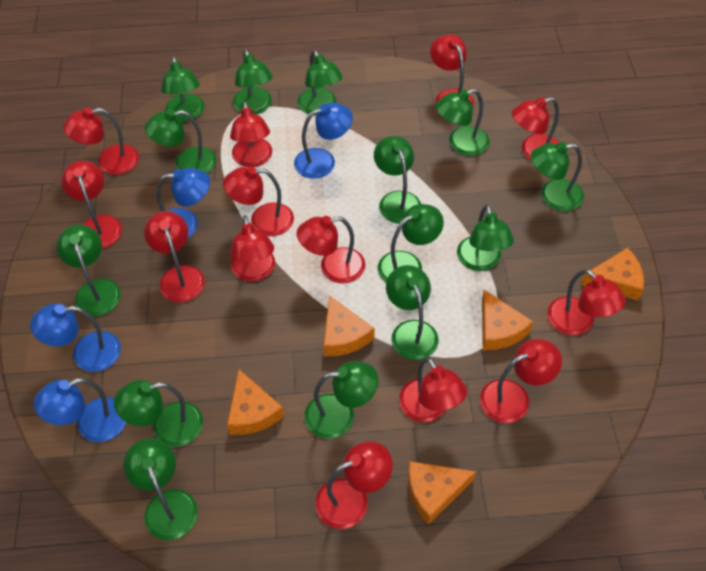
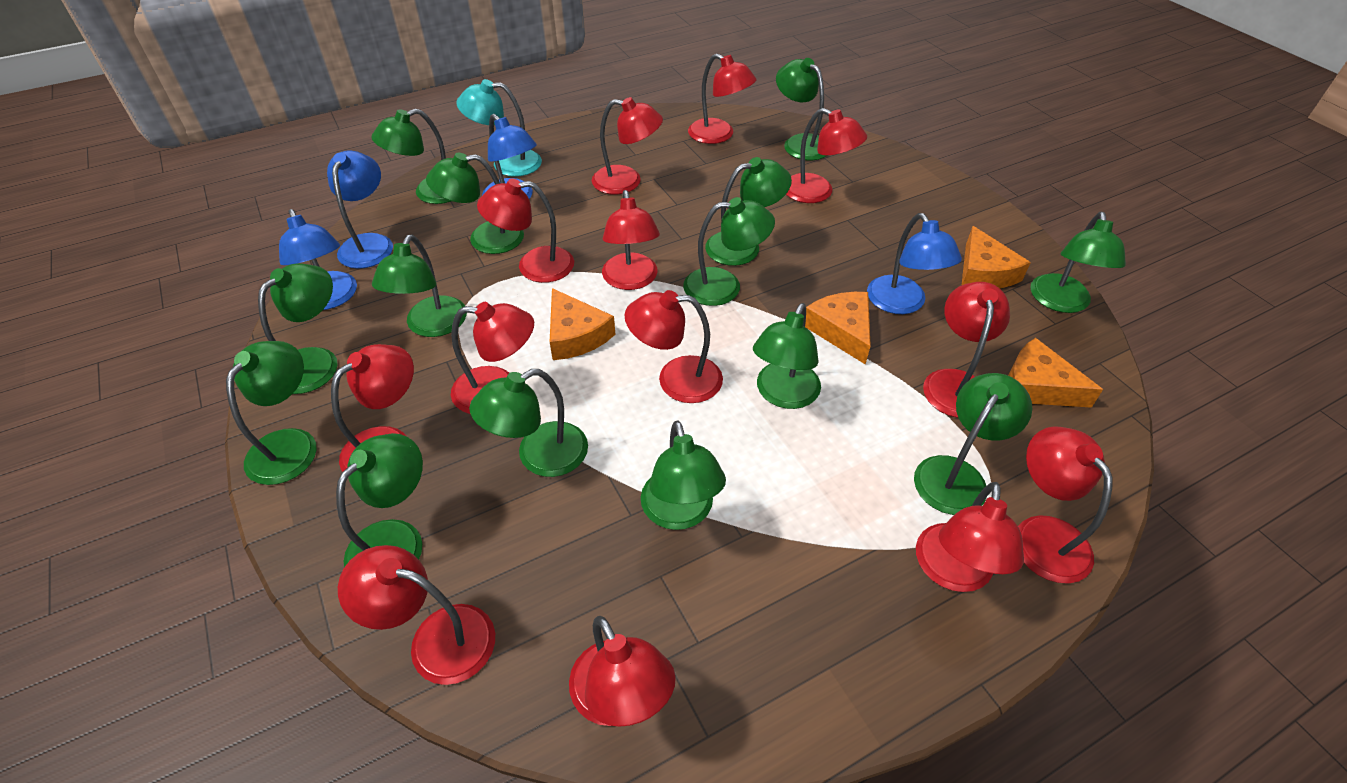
orange cheese: 5 -> 4
turquoise lamp: 0 -> 1

